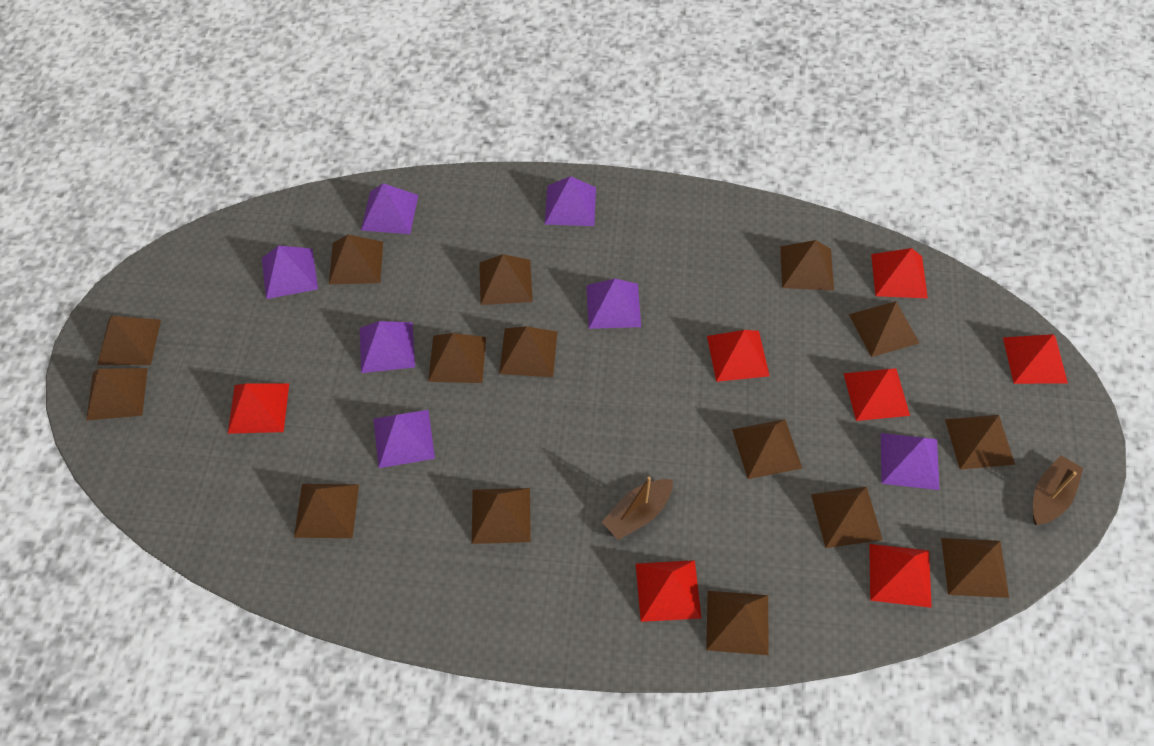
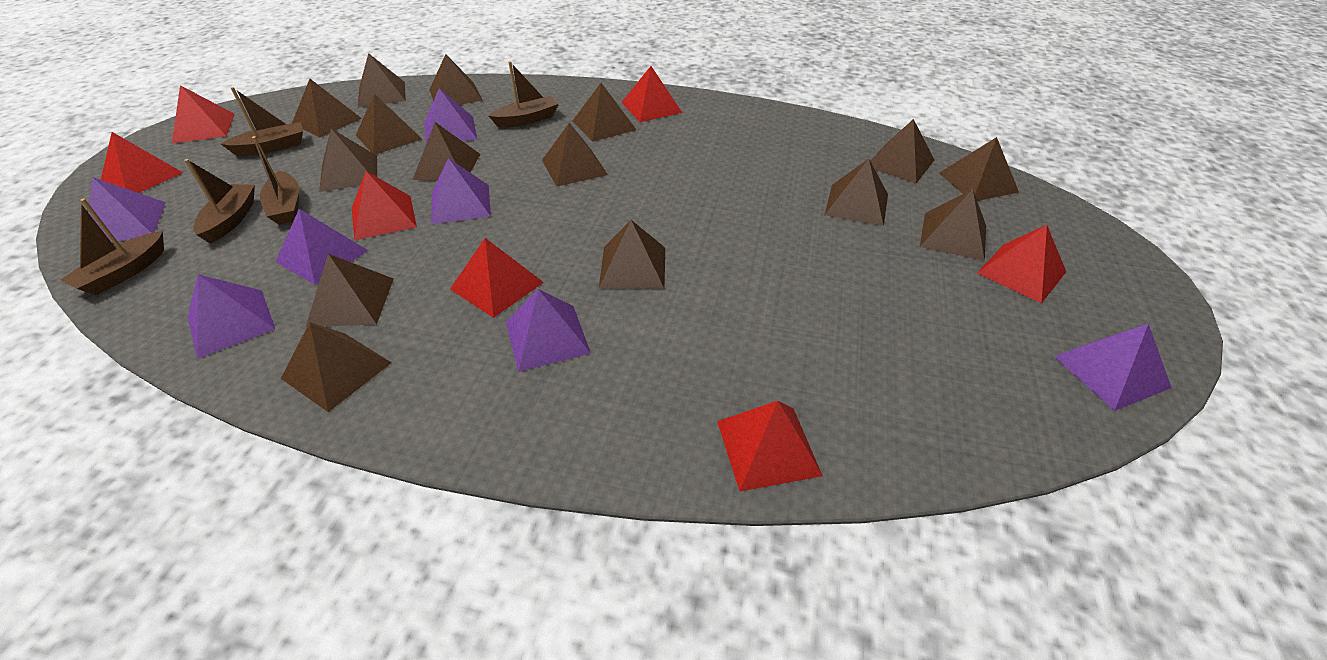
brown boat: 2 -> 5

